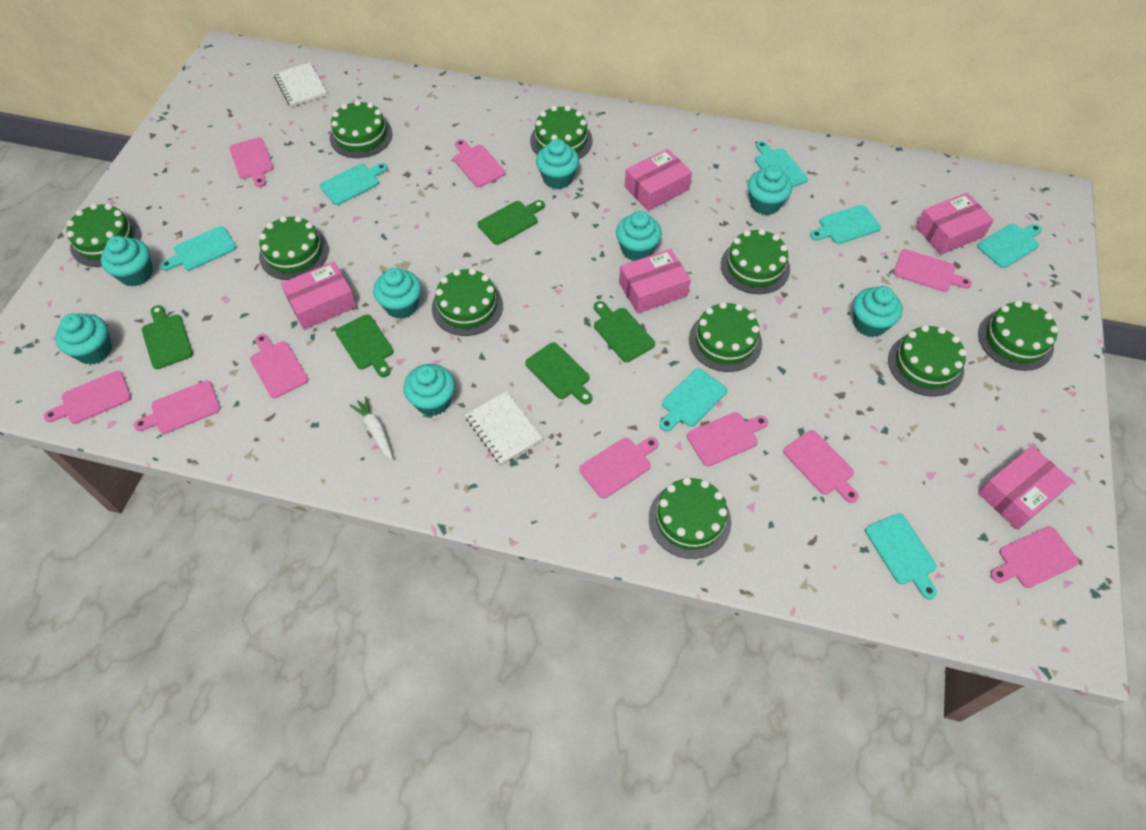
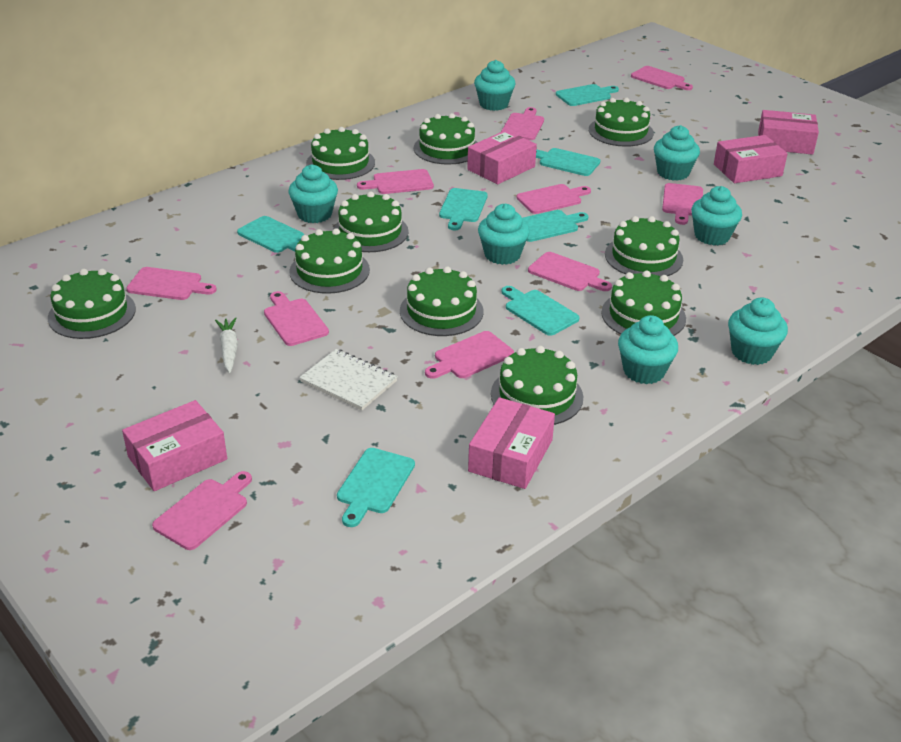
green cutting board: 5 -> 0
turquoise cupcake: 8 -> 7
white notebook: 2 -> 1

